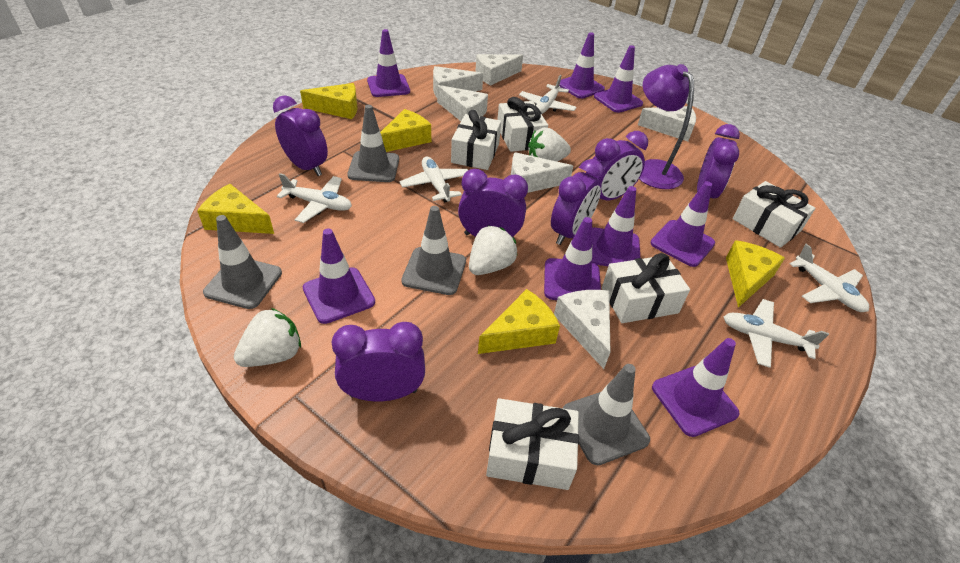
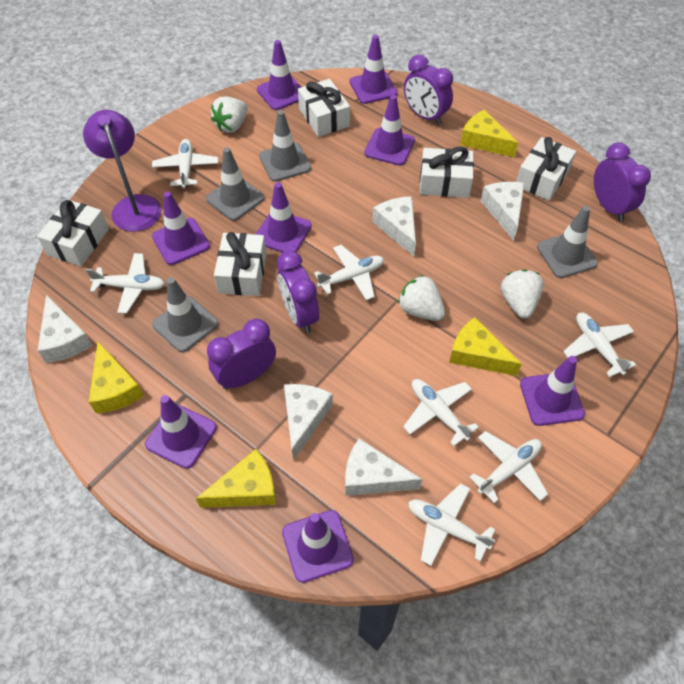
purple clock: 6 -> 4
white cheese: 6 -> 5
white plane: 5 -> 7
yellow cheese: 5 -> 4

